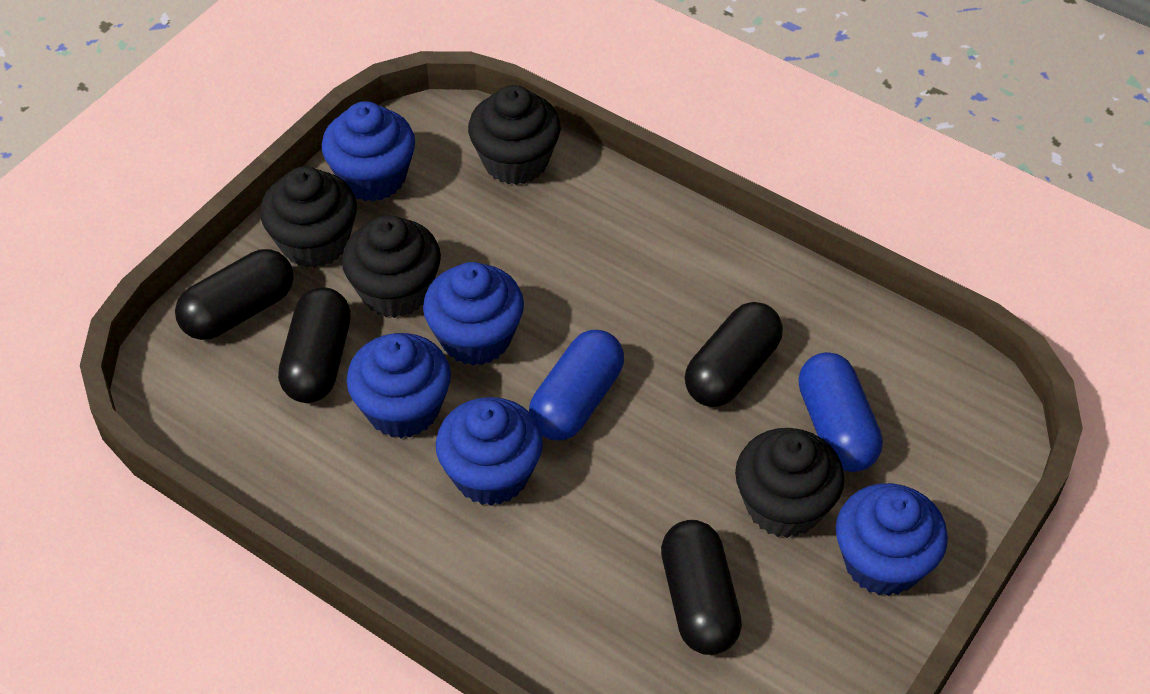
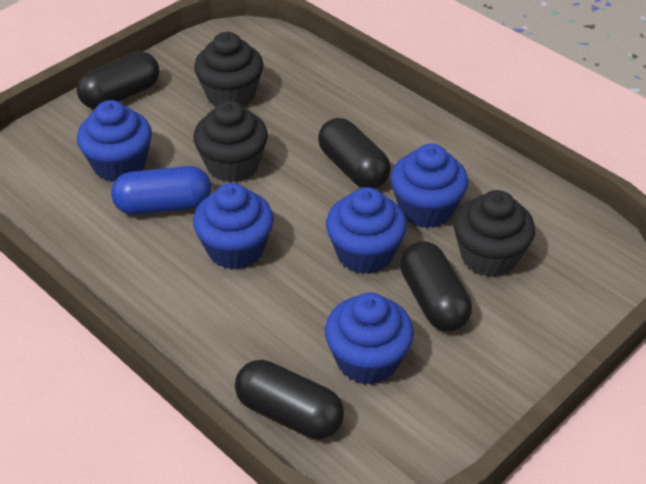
black cupcake: 4 -> 3
blue capsule: 2 -> 1

